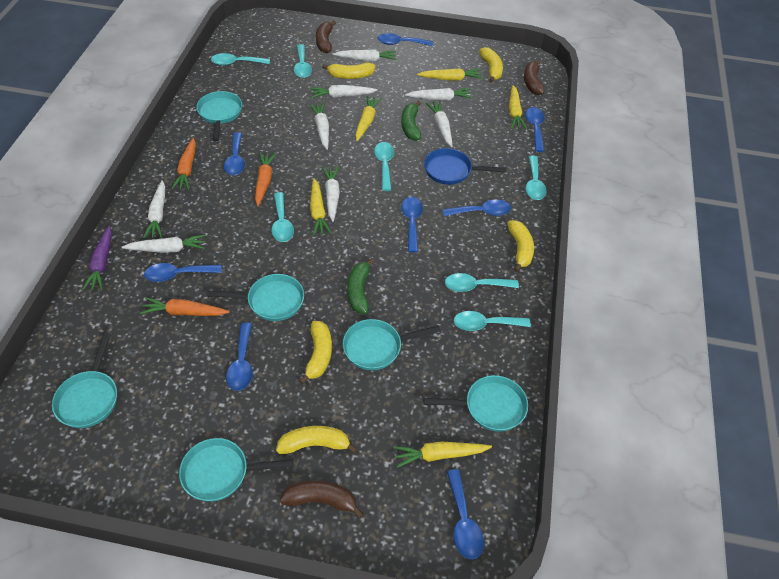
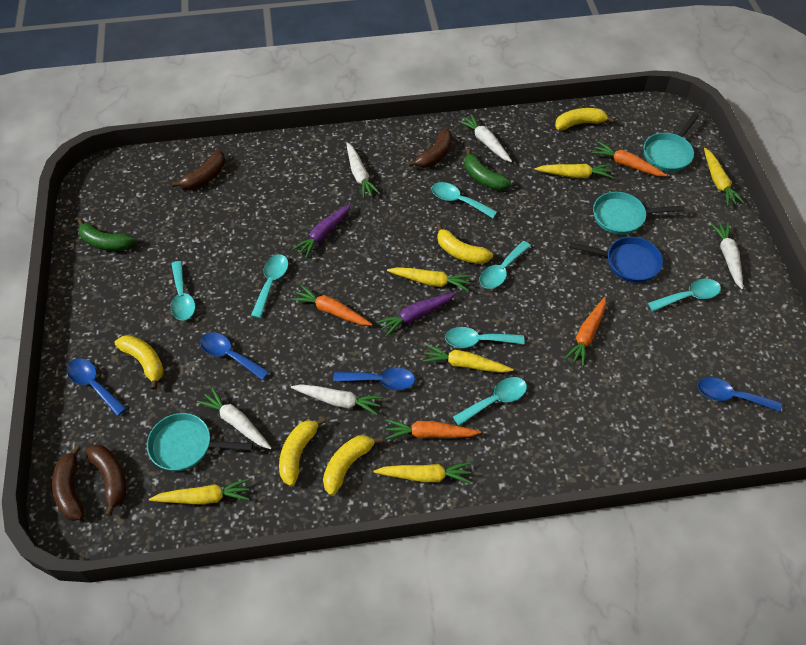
blue spoon: 8 -> 4
brown banana: 3 -> 4
orange carrot: 3 -> 4
purple carrot: 1 -> 2
turquoise pan: 6 -> 3
white carrot: 8 -> 5
yellow carrot: 5 -> 6

